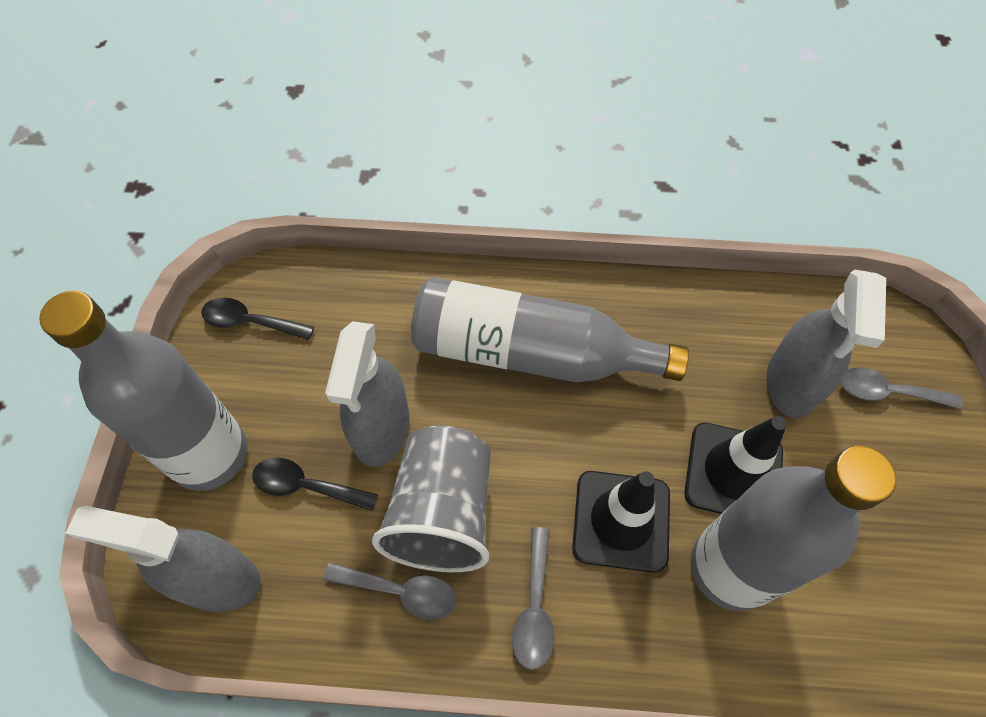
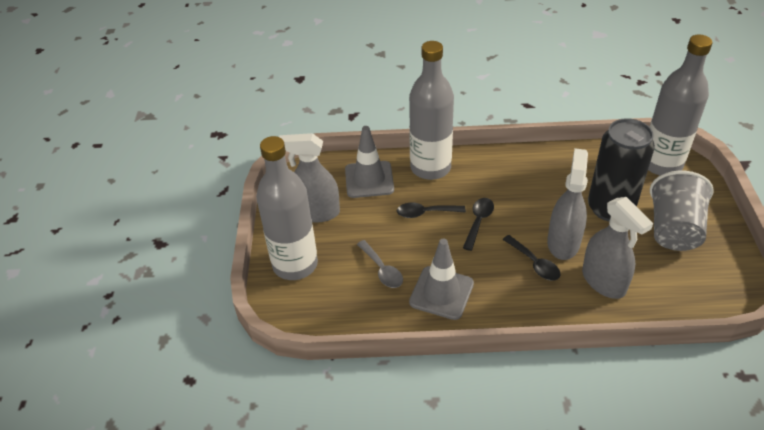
black can: 0 -> 1
black spoon: 2 -> 3
black traffic cone: 2 -> 0
grey spoon: 3 -> 1
grey traffic cone: 0 -> 2

